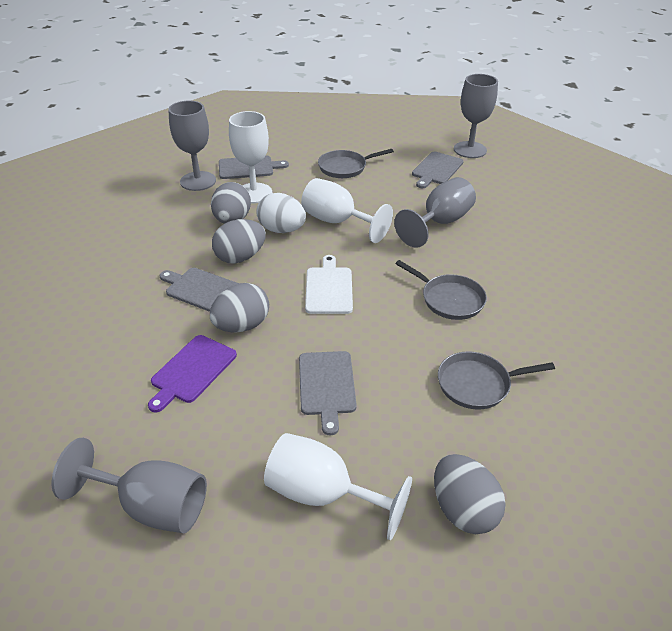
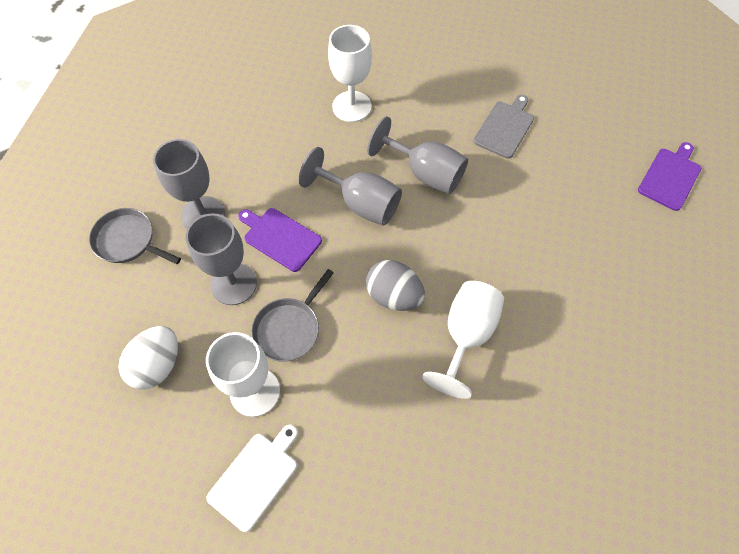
grey cutting board: 4 -> 1
grey egg: 4 -> 1
grey pan: 3 -> 2
purple cutting board: 1 -> 2

